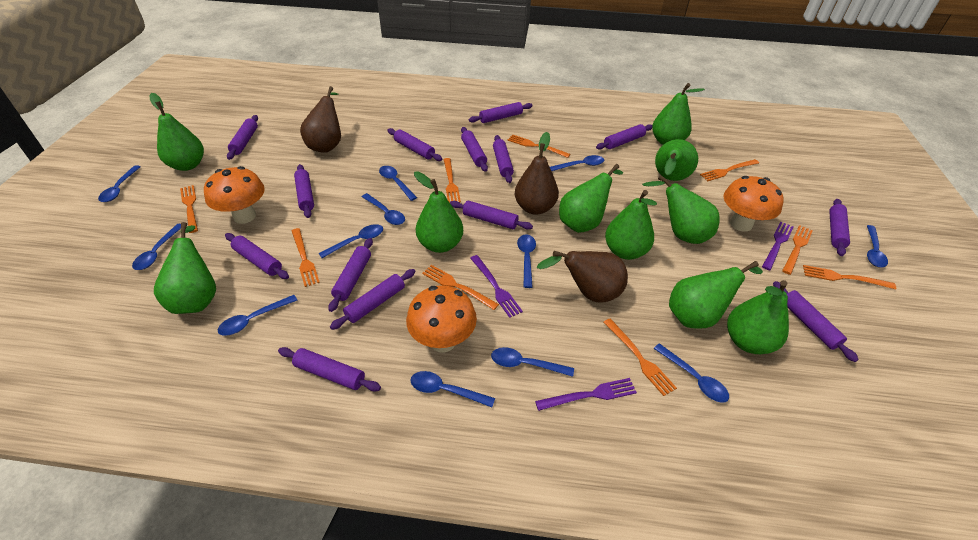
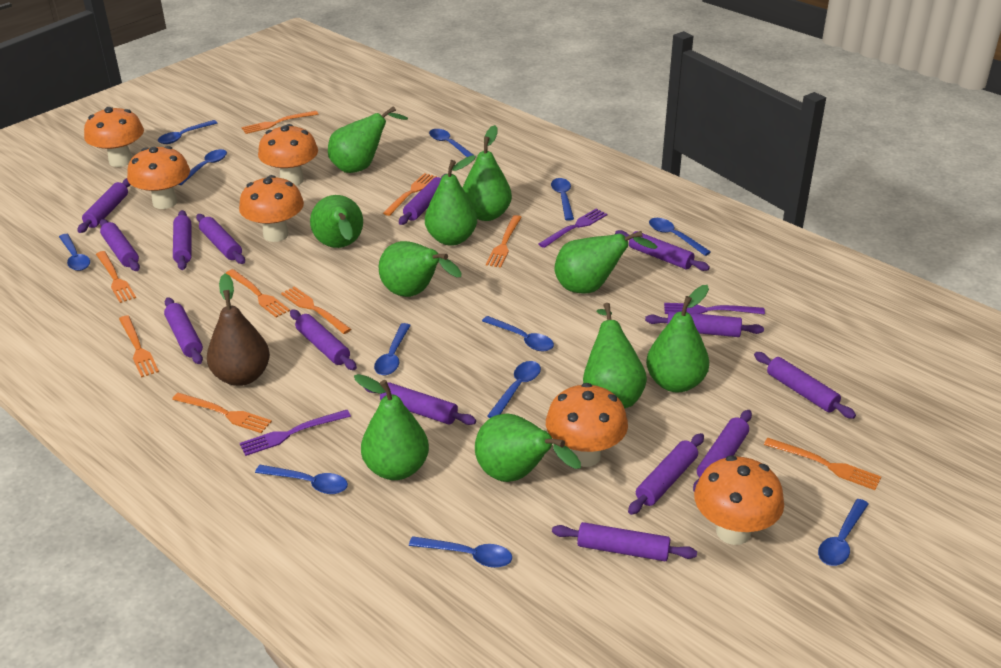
brown pear: 3 -> 1
orange mushroom: 3 -> 6

